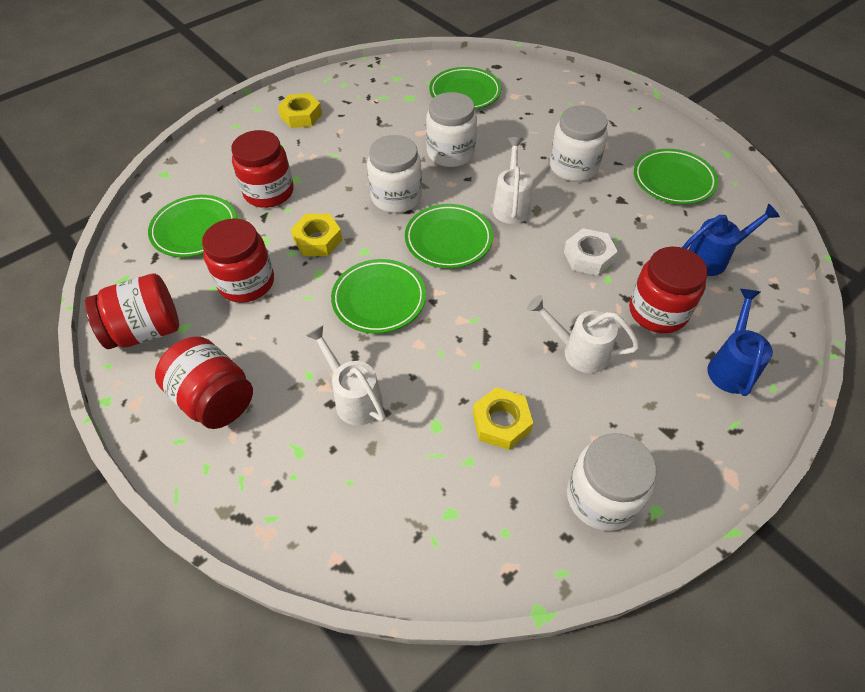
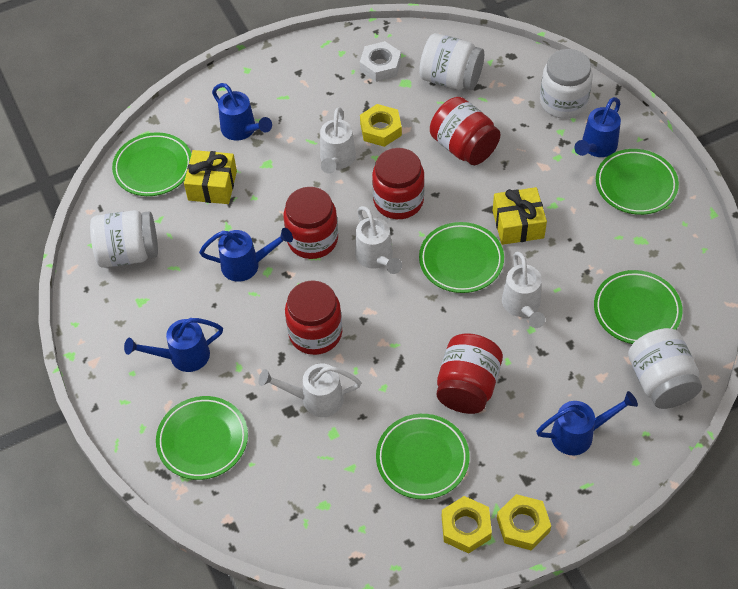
blue watering can: 2 -> 5
green plate: 5 -> 6
white watering can: 3 -> 4
yellow gift: 0 -> 2

